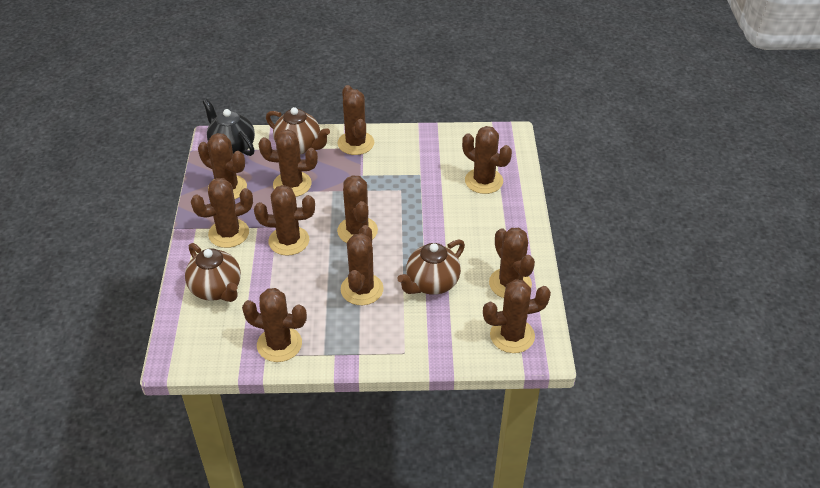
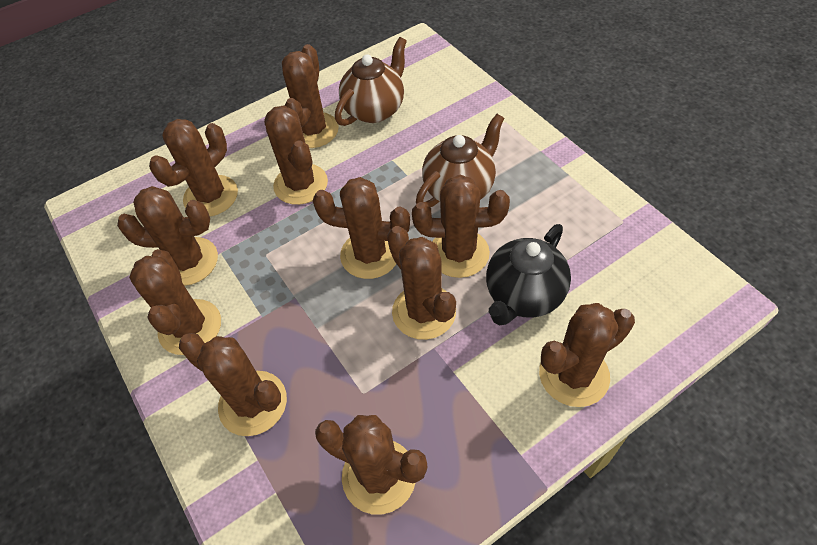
brown teapot: 3 -> 2

